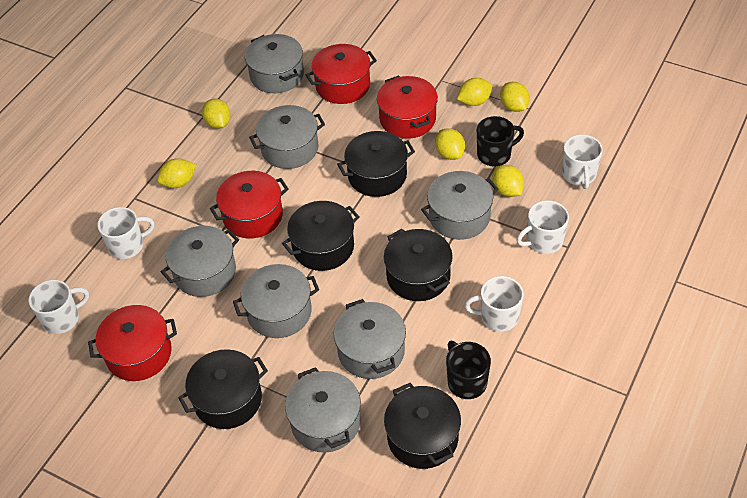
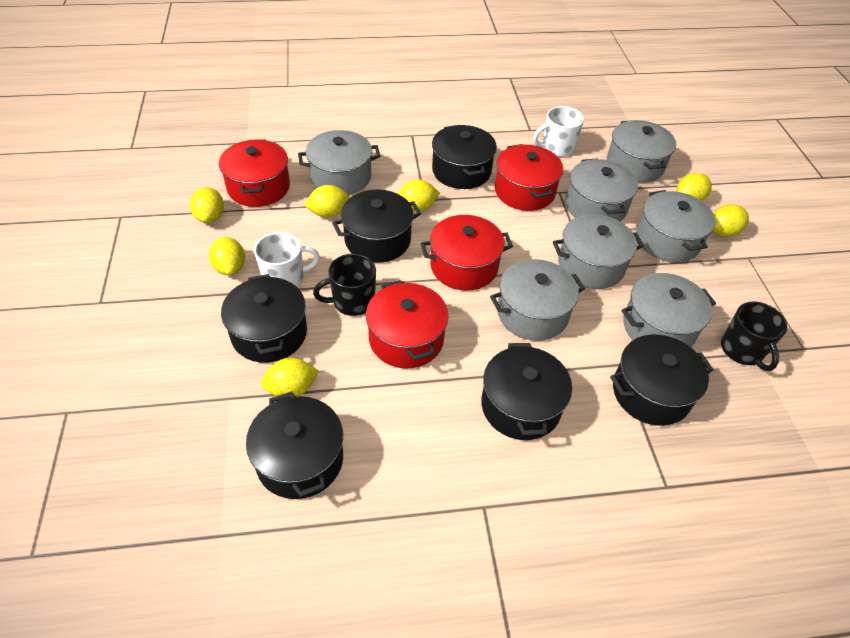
black pot: 5 -> 6
white mug: 5 -> 2
yellow lemon: 6 -> 7

